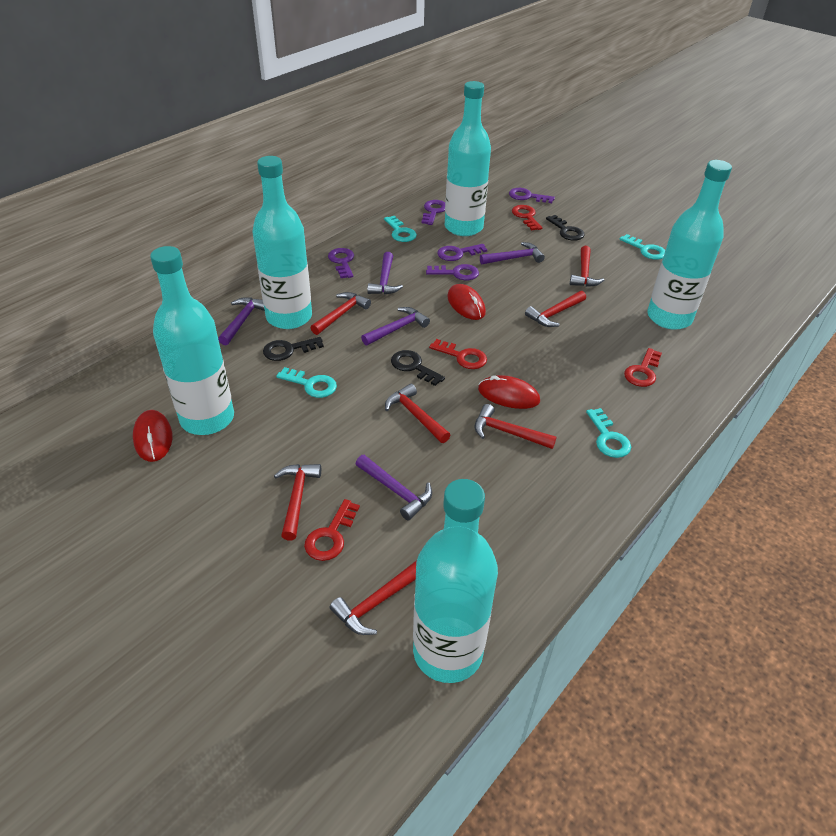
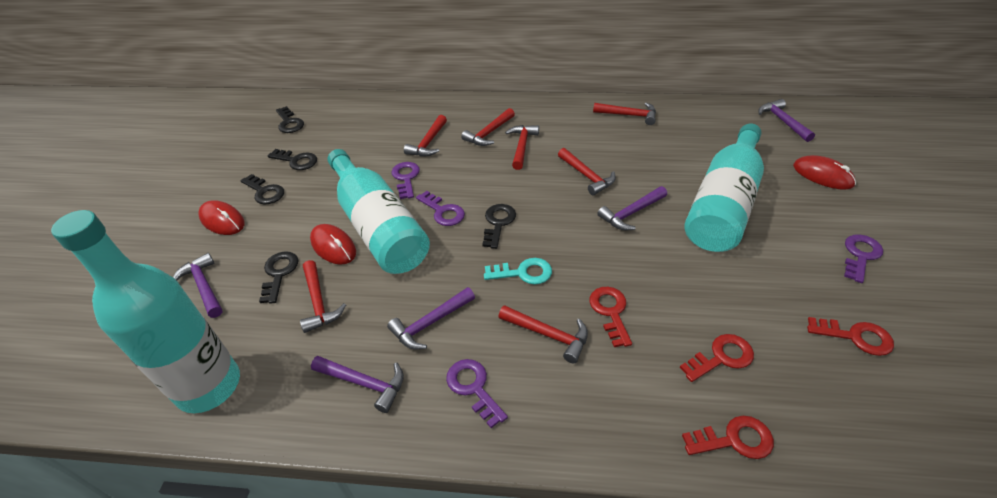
black key: 3 -> 5
purple key: 5 -> 4
turquoise bottle: 5 -> 3
turquoise key: 4 -> 1

